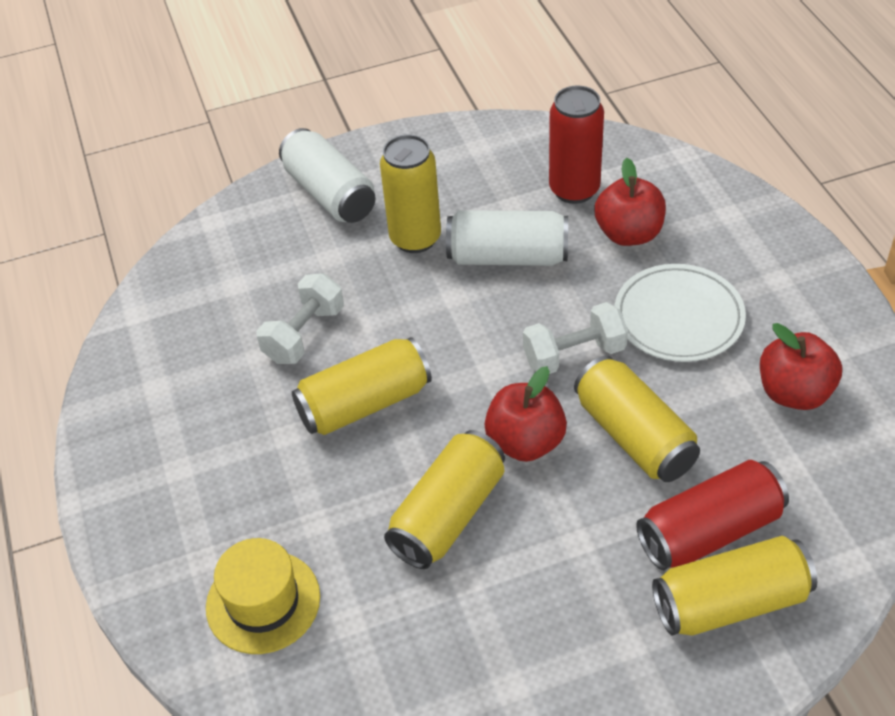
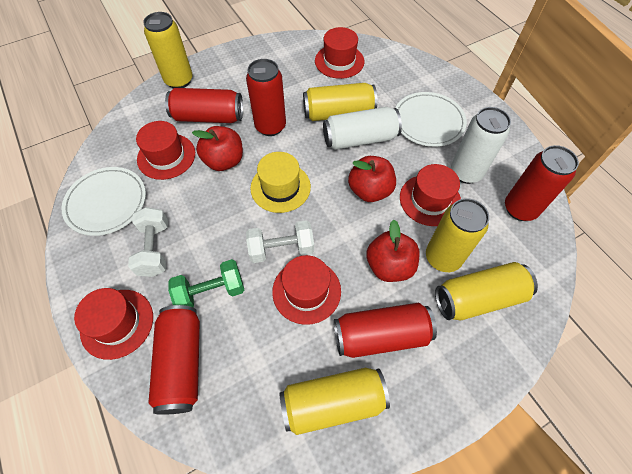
green dumbbell: 0 -> 1
red can: 2 -> 5
red hat: 0 -> 5
white plate: 1 -> 2

